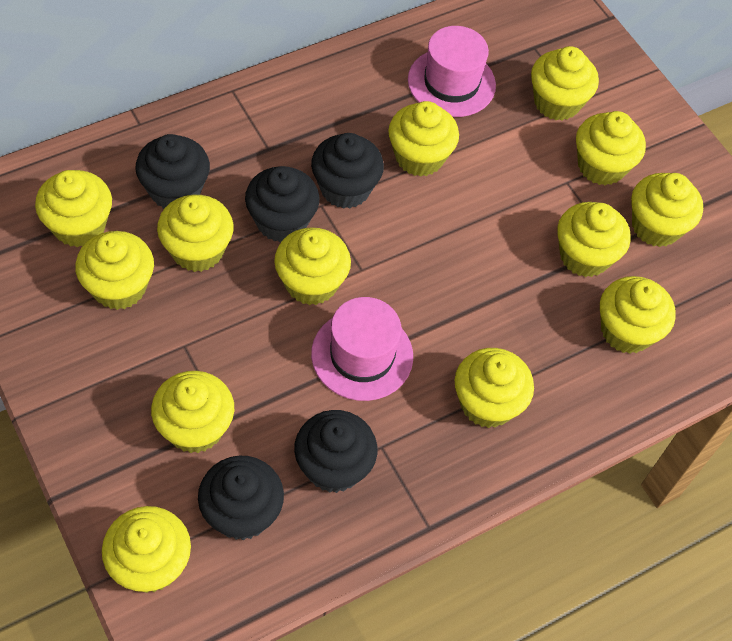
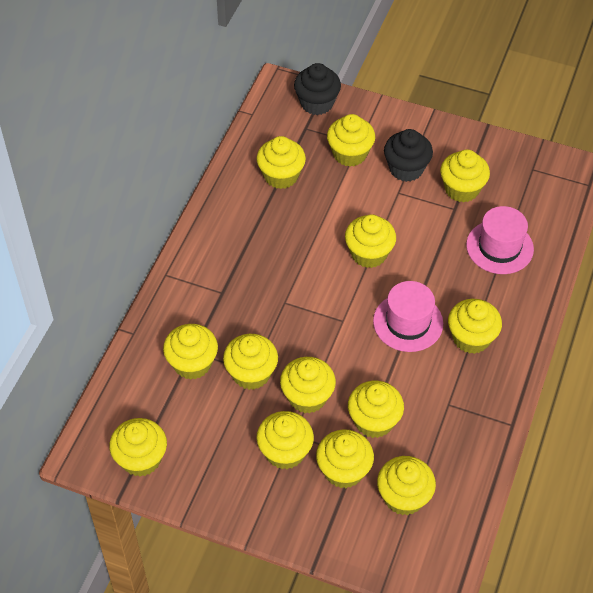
black cupcake: 5 -> 2

